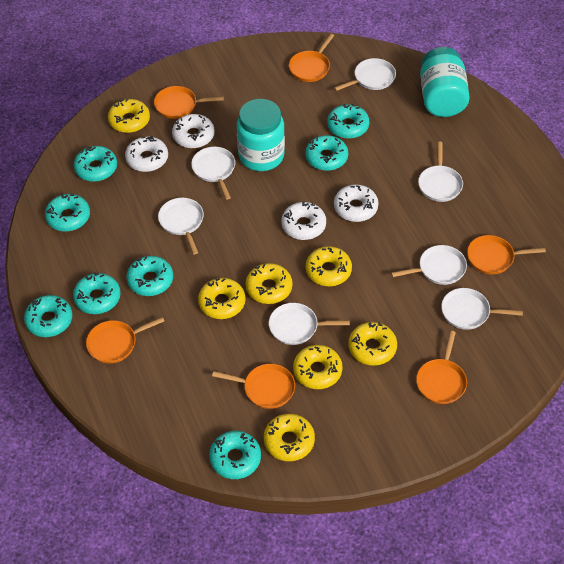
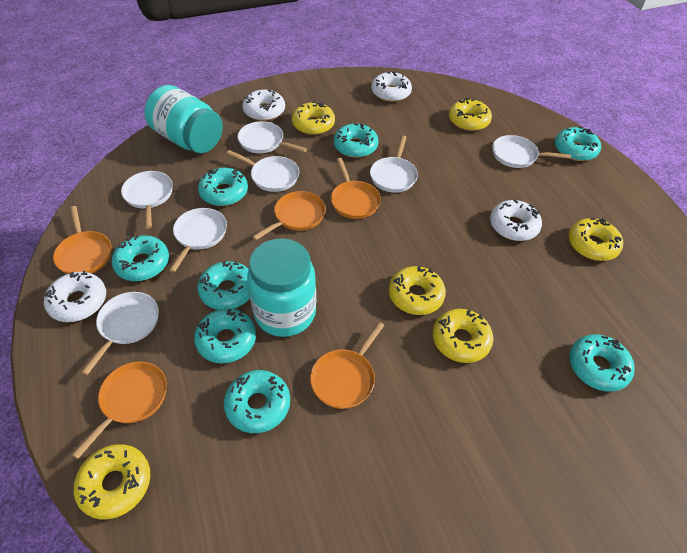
orange pan: 6 -> 5
yellow donut: 7 -> 6

